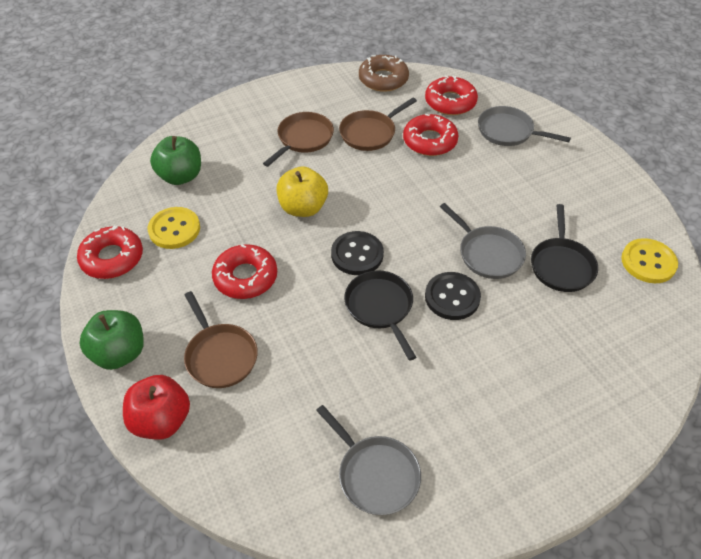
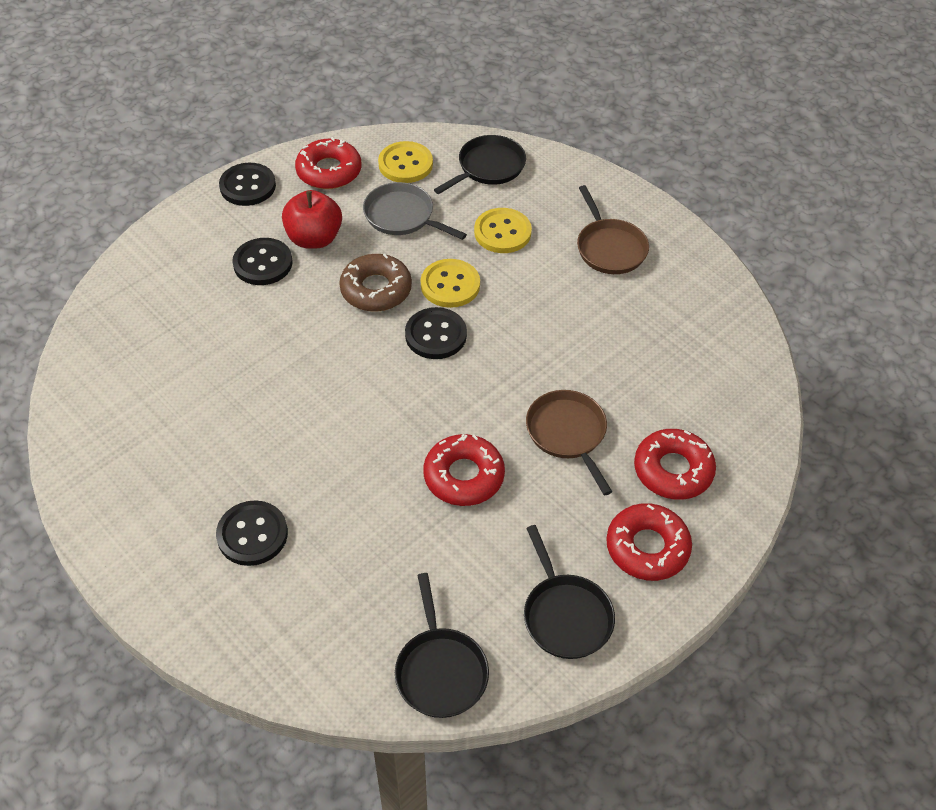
black button: 2 -> 4
black pan: 2 -> 3
brown pan: 3 -> 2
green apple: 2 -> 0
grey pan: 3 -> 1
yellow apple: 1 -> 0
yellow button: 2 -> 3

